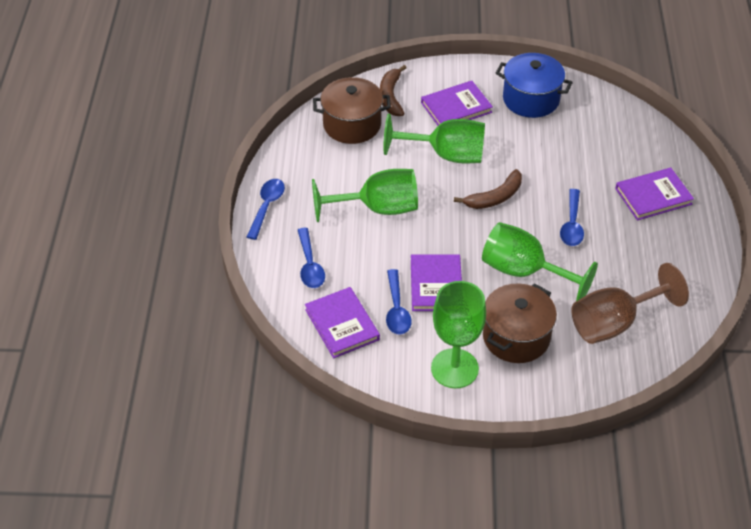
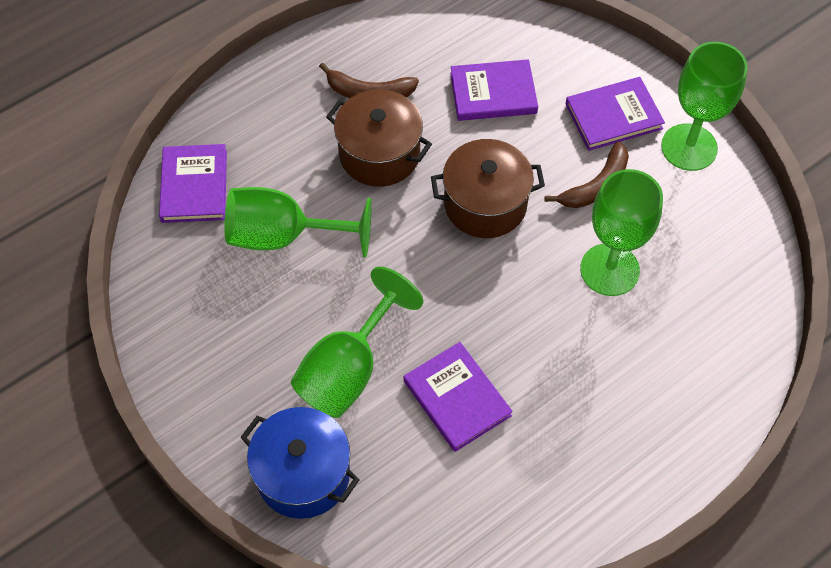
blue spoon: 4 -> 0
brown goblet: 1 -> 0

